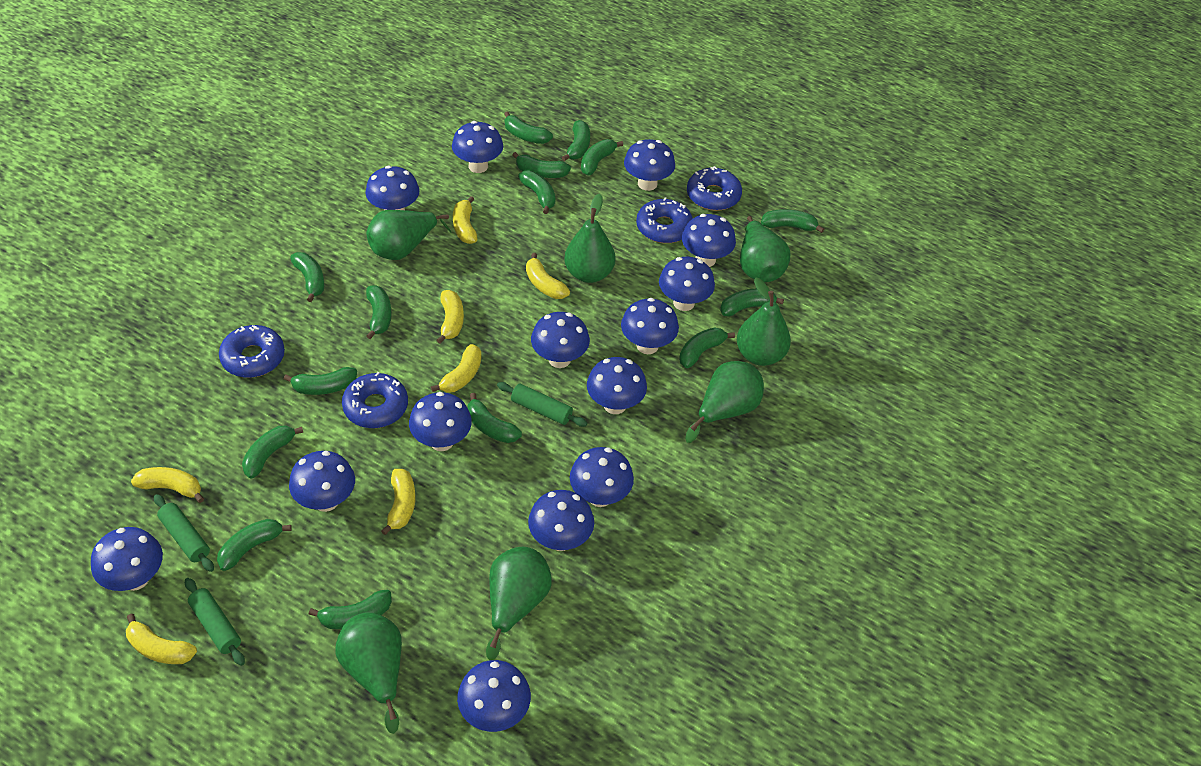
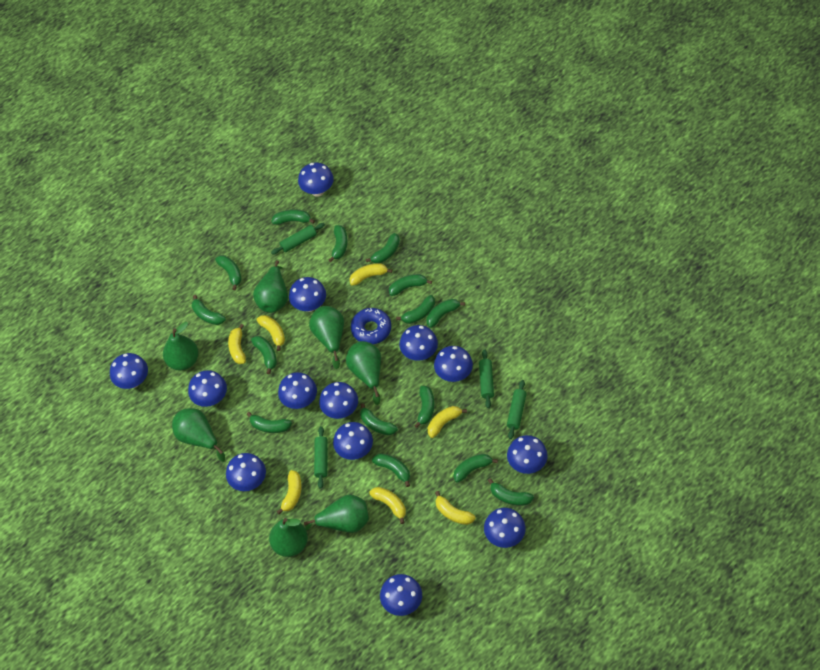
blue donut: 4 -> 1
blue mushroom: 14 -> 13
green rolling pin: 3 -> 4

